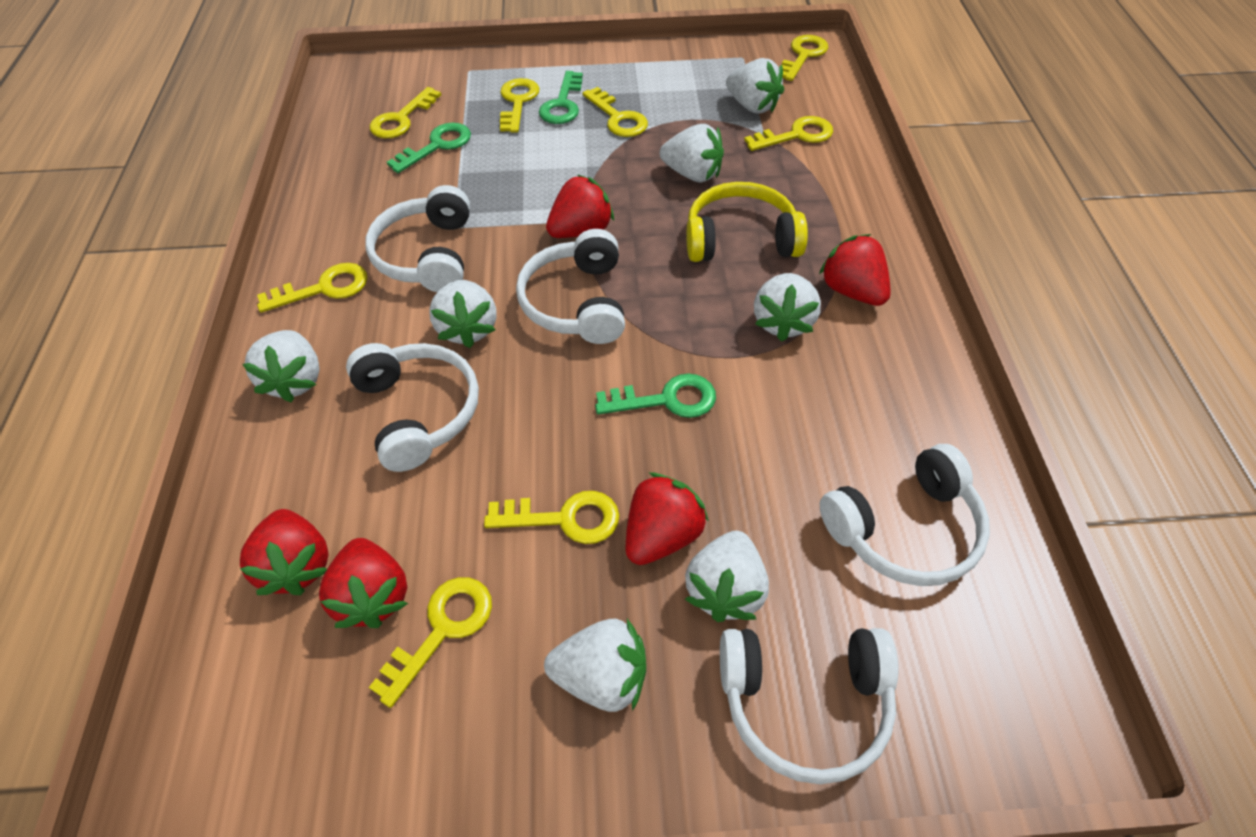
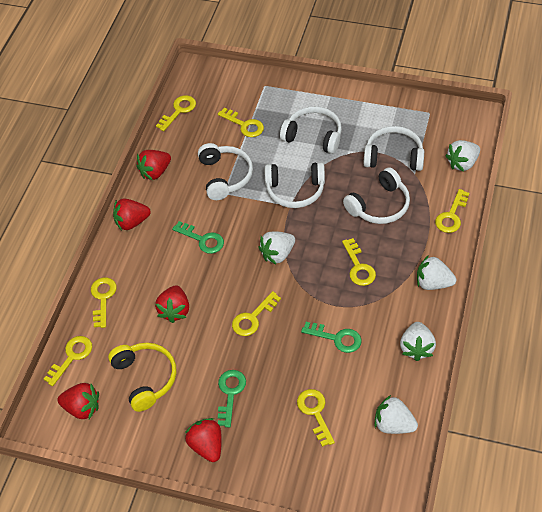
white strawberry: 7 -> 5

